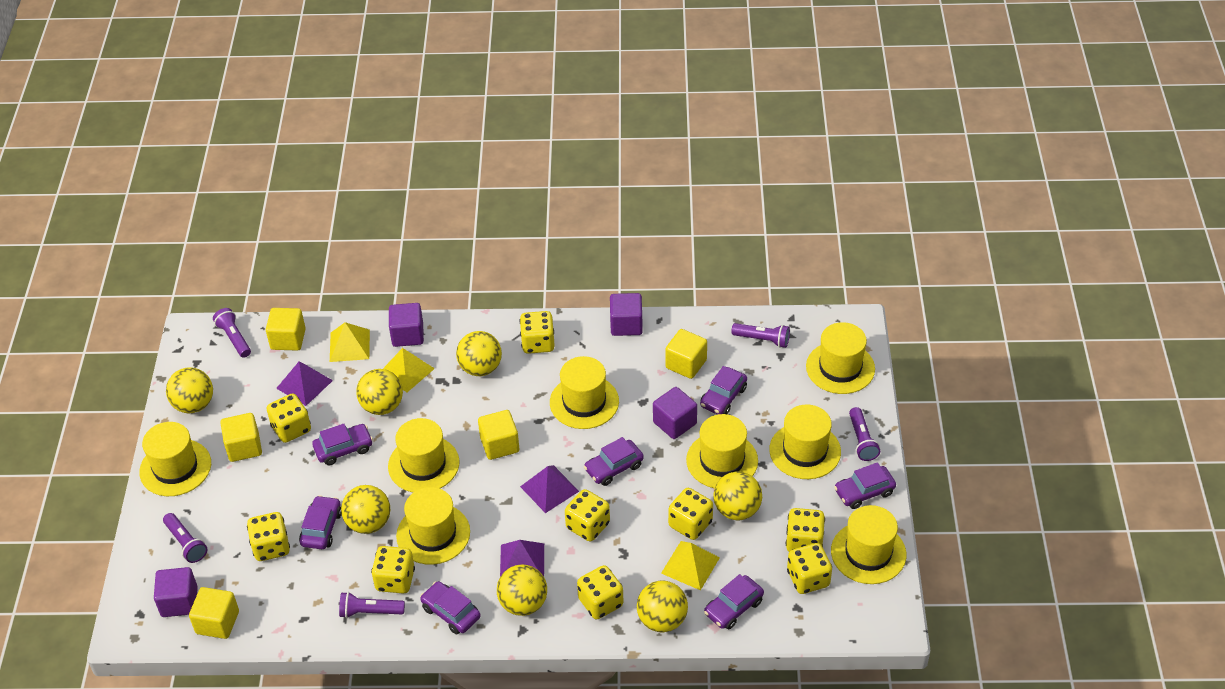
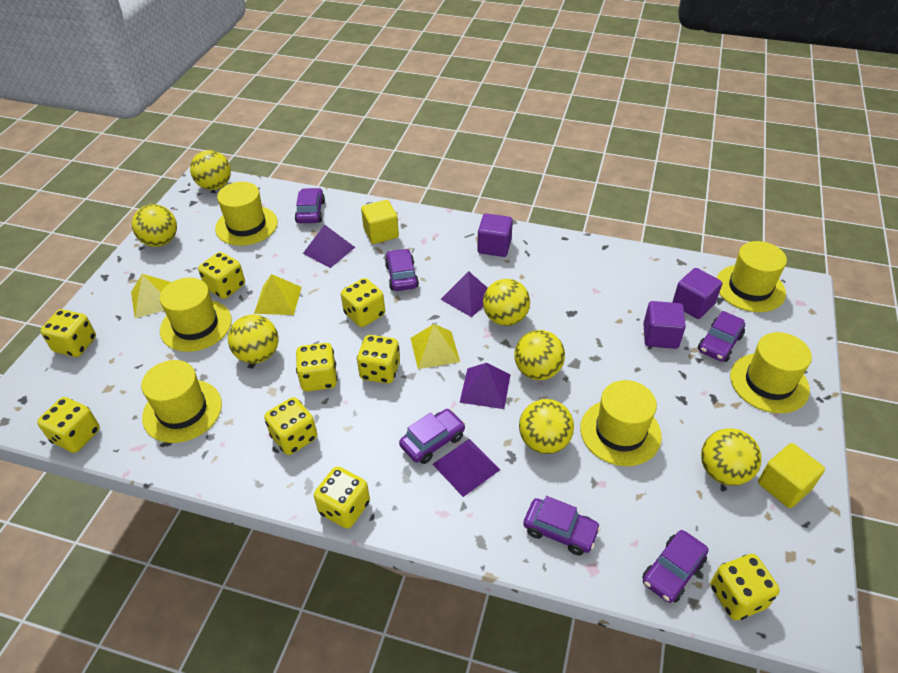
purple car: 7 -> 6
purple cube: 4 -> 3
purple flashlight: 5 -> 0
purple pyramid: 3 -> 4
yellow cube: 5 -> 2
yellow hat: 8 -> 6

